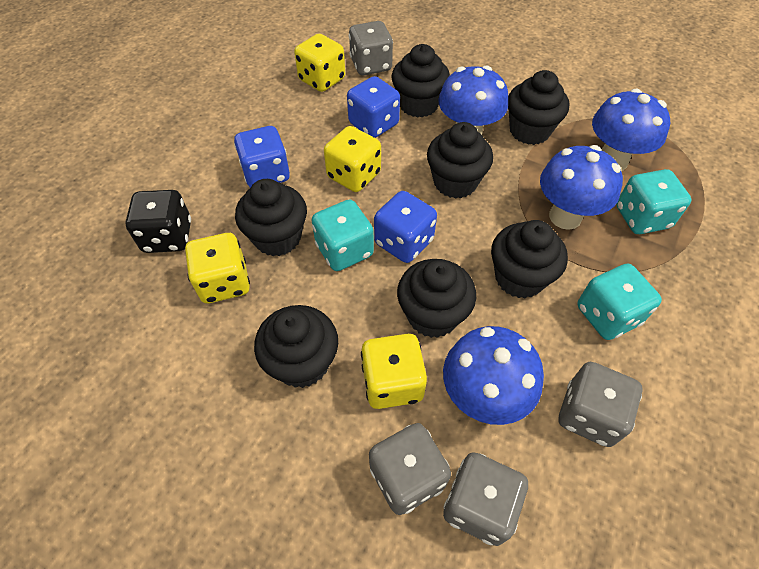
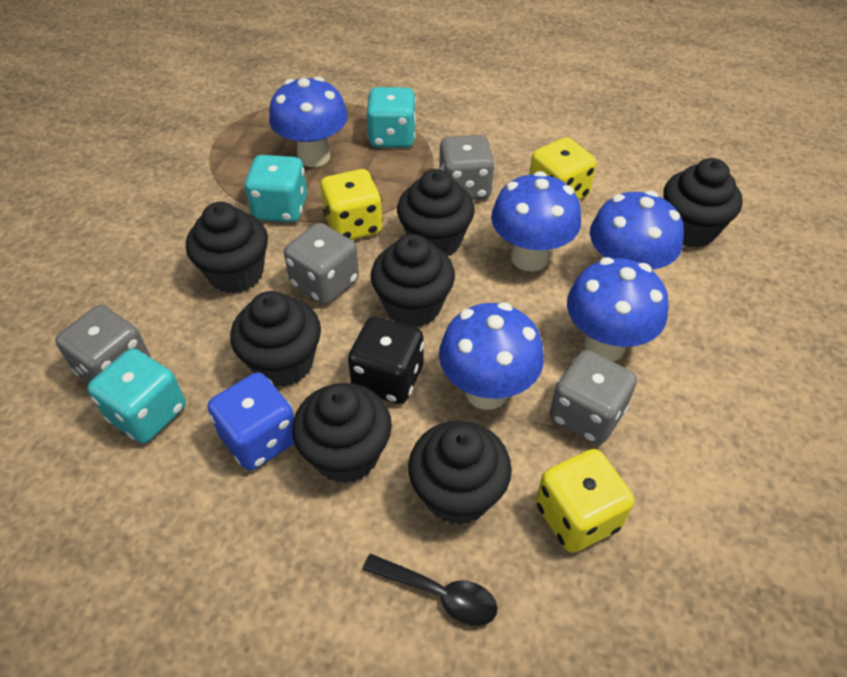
black spoon: 0 -> 1
blue dice: 3 -> 1
blue mushroom: 4 -> 5
yellow dice: 4 -> 3

